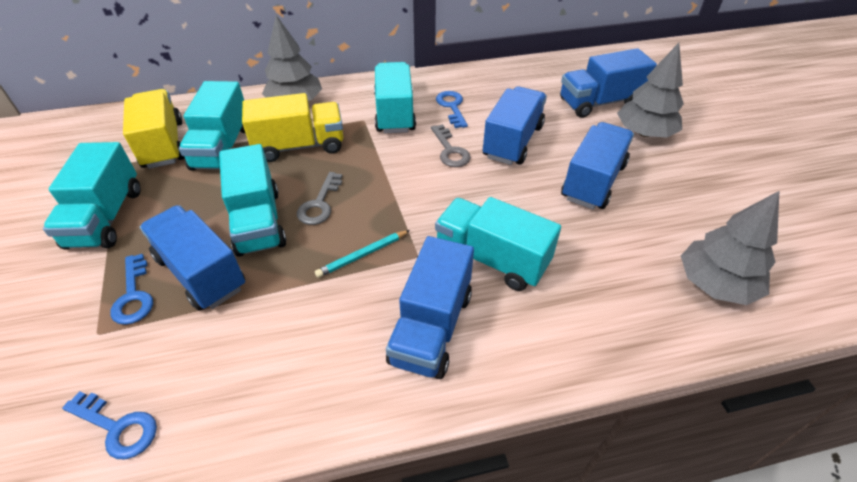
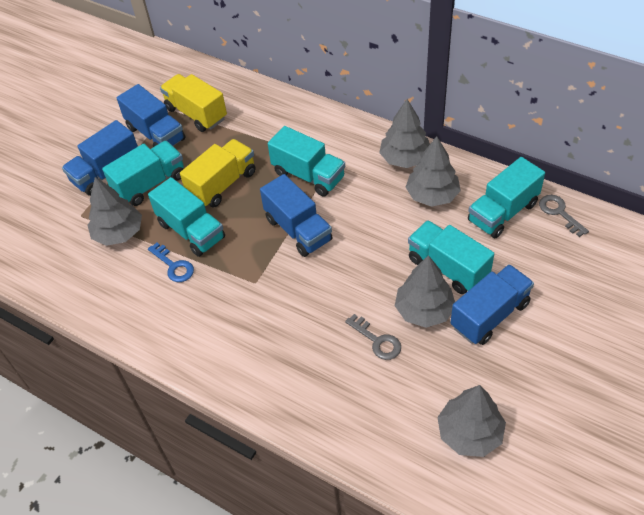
blue key: 3 -> 1
blue truck: 5 -> 4
grey tree: 3 -> 5
turquoise pencil: 1 -> 0

